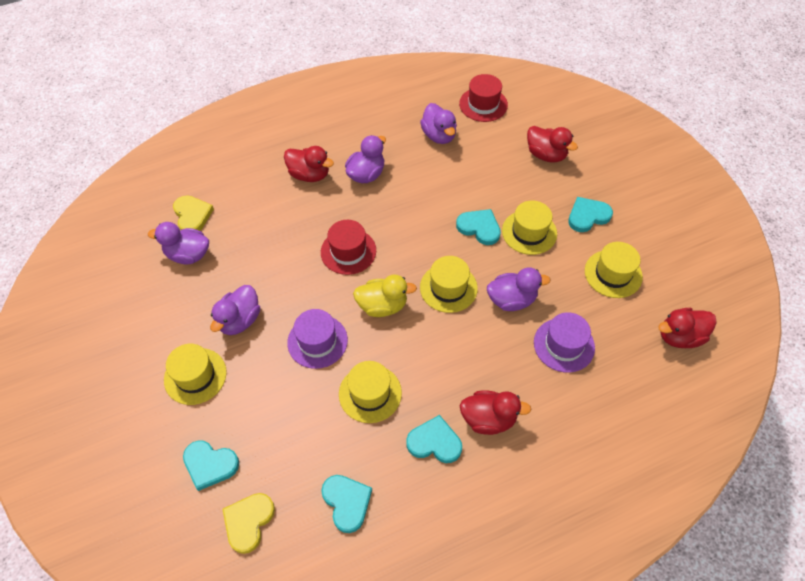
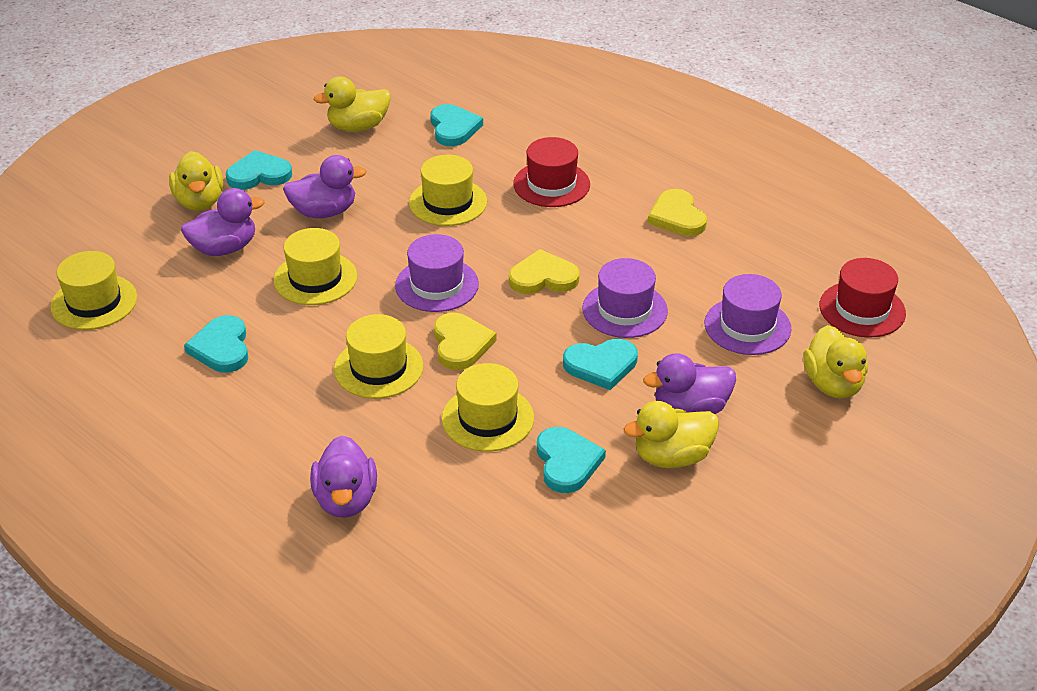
purple duck: 5 -> 4
purple hat: 2 -> 3
red duck: 4 -> 0
yellow duck: 1 -> 4
yellow heart: 2 -> 3

